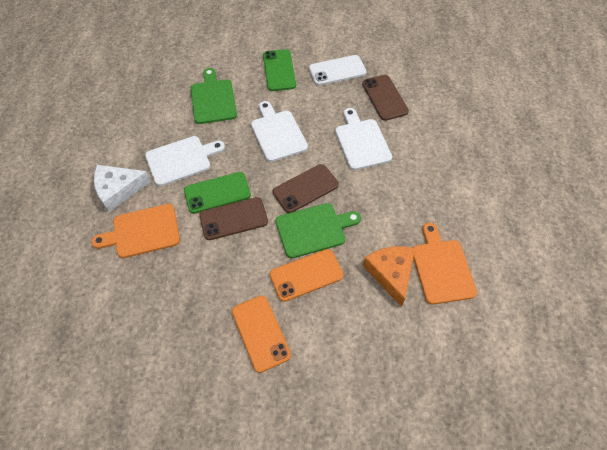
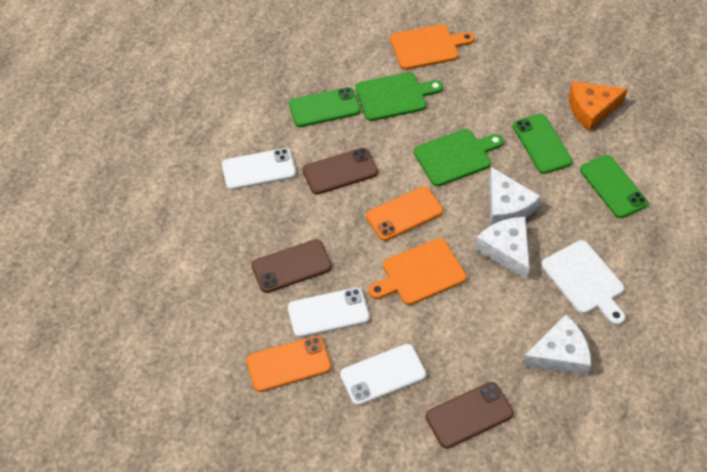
green phone: 2 -> 3
white cheese: 1 -> 3
white cutting board: 3 -> 1
white phone: 1 -> 3

